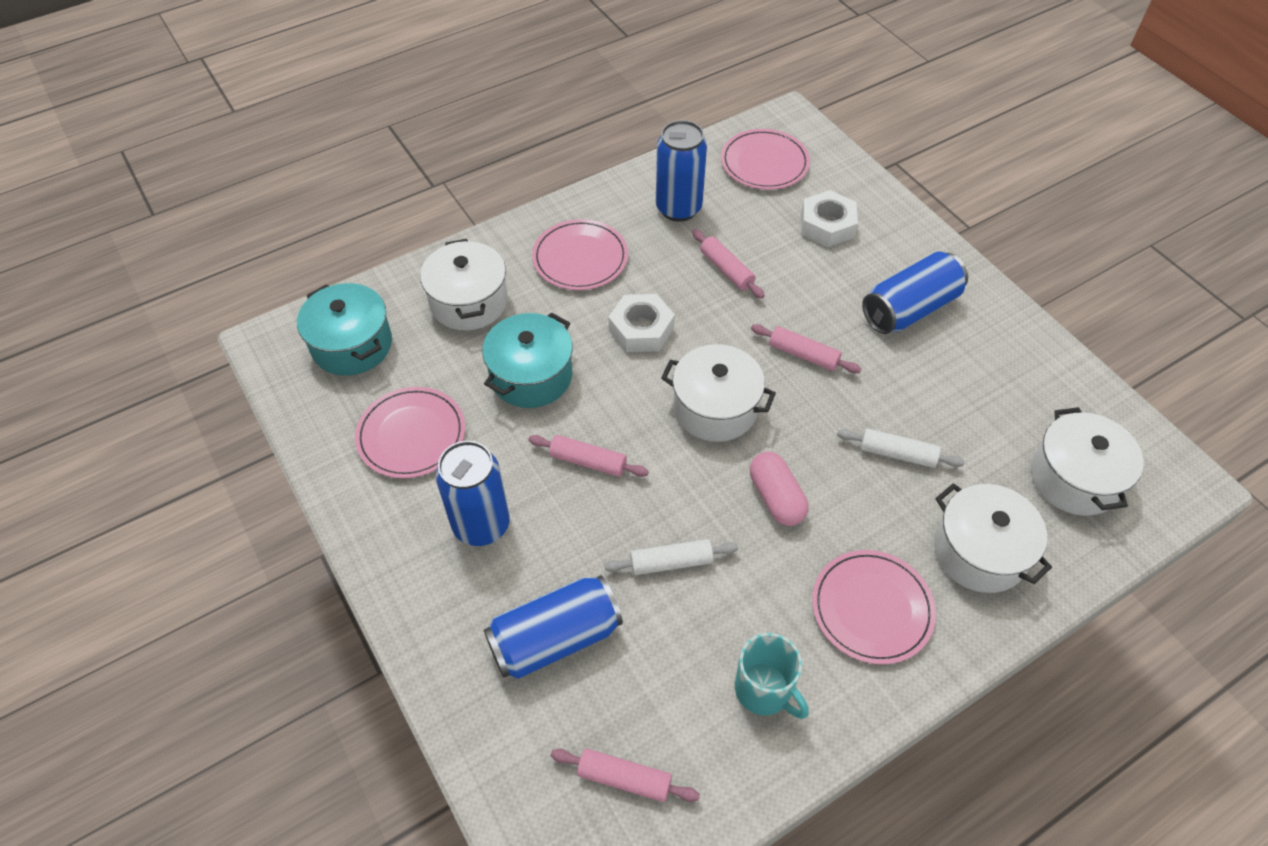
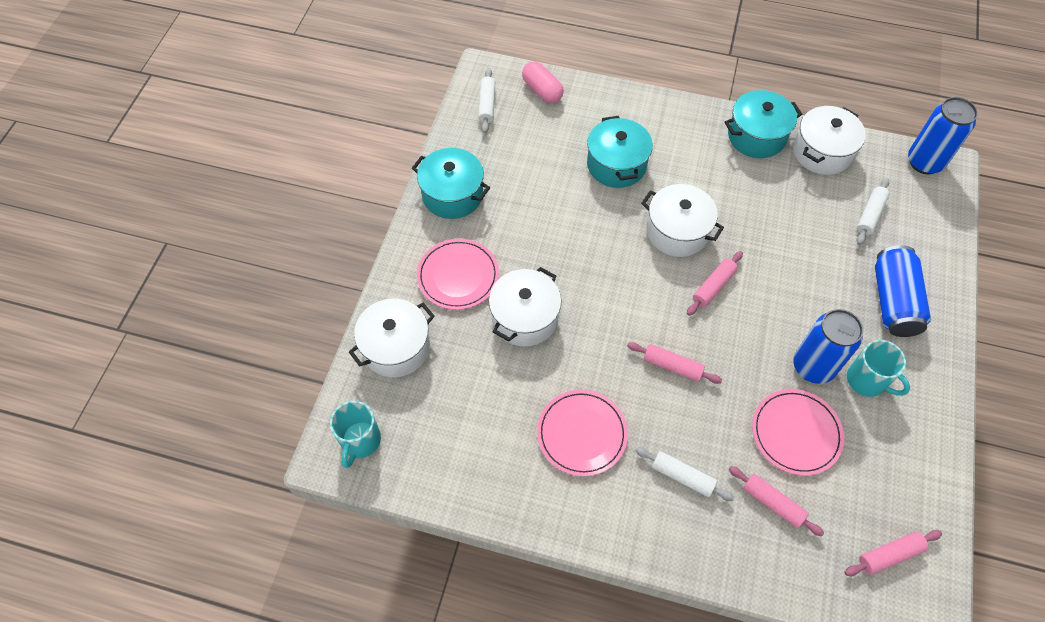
blue can: 4 -> 3
pink plate: 4 -> 3
turquoise mug: 1 -> 2
turquoise pot: 2 -> 3
white nut: 2 -> 0
white rolling pin: 2 -> 3

